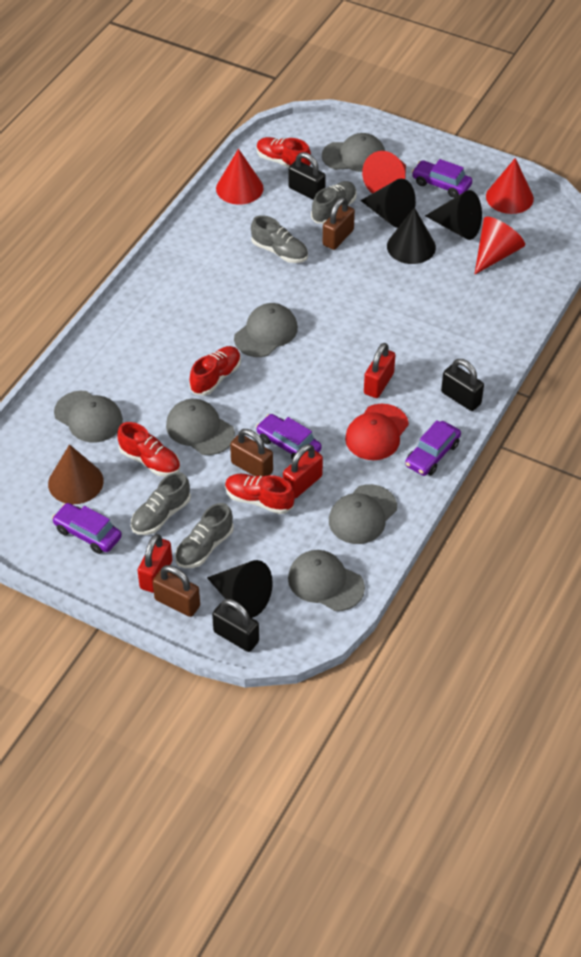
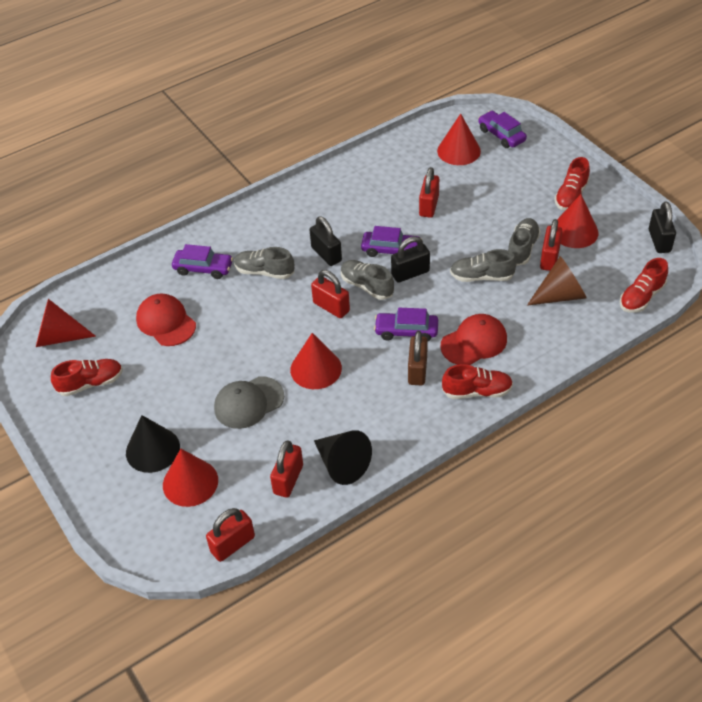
black cone: 4 -> 2
brown padlock: 3 -> 1
grey cap: 6 -> 1
red cap: 1 -> 2
red cone: 4 -> 5
red padlock: 3 -> 5

